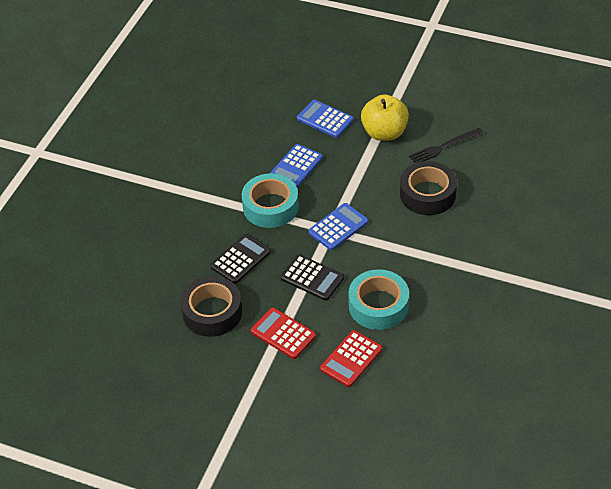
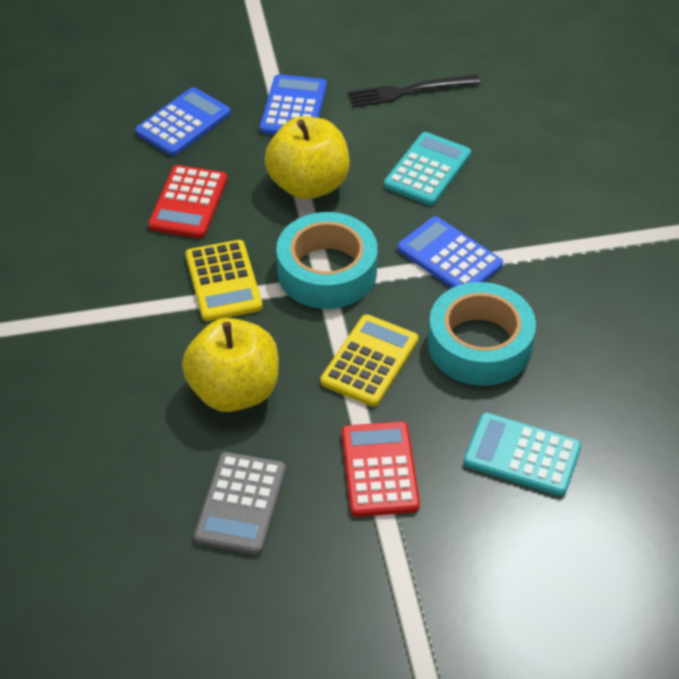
black calculator: 2 -> 0
black tape: 2 -> 0
grey calculator: 0 -> 1
turquoise calculator: 0 -> 2
yellow apple: 1 -> 2
yellow calculator: 0 -> 2

